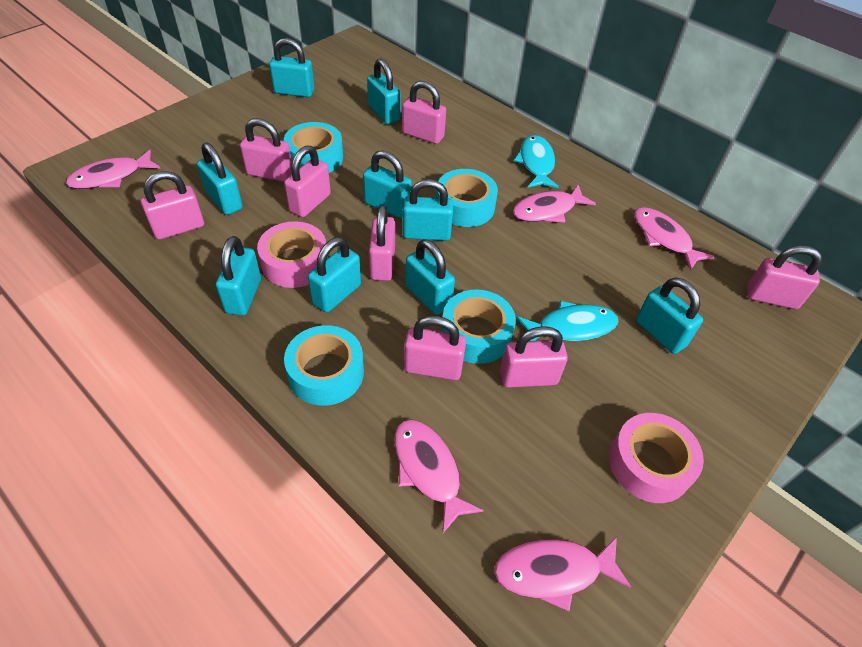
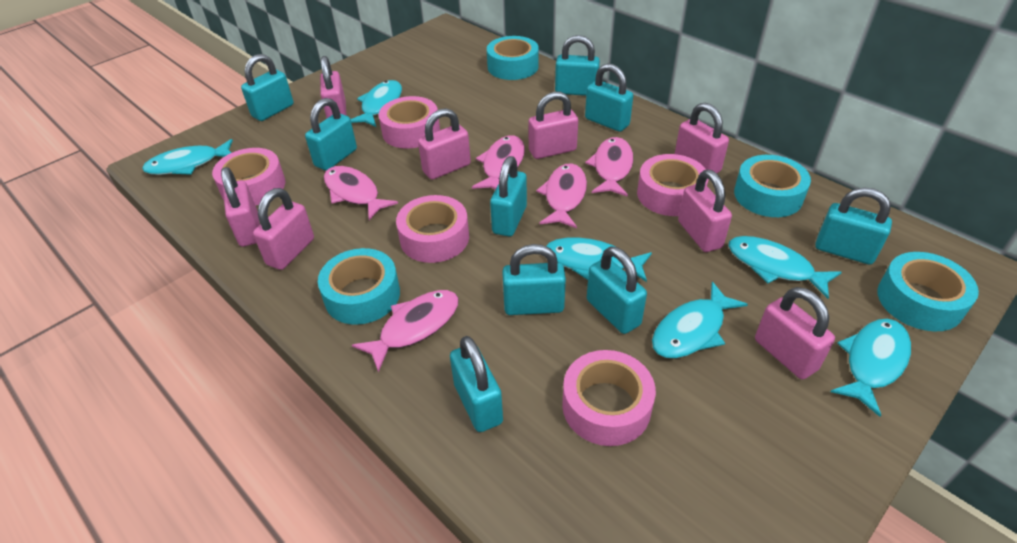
pink tape: 2 -> 5
turquoise fish: 2 -> 6

